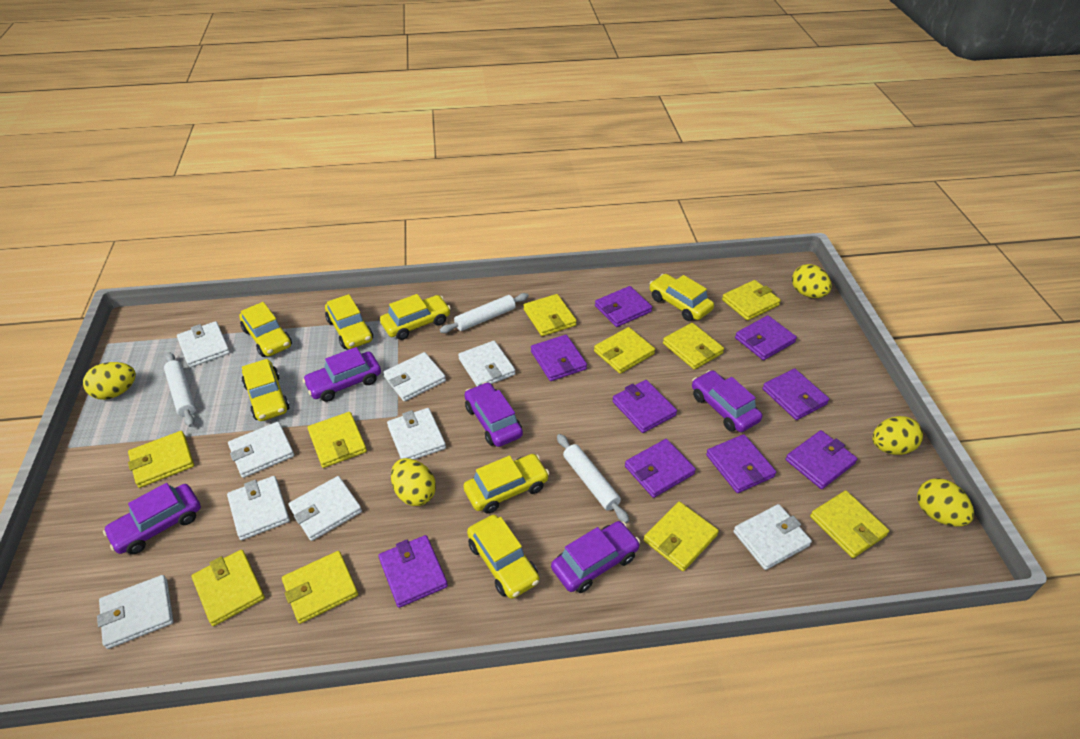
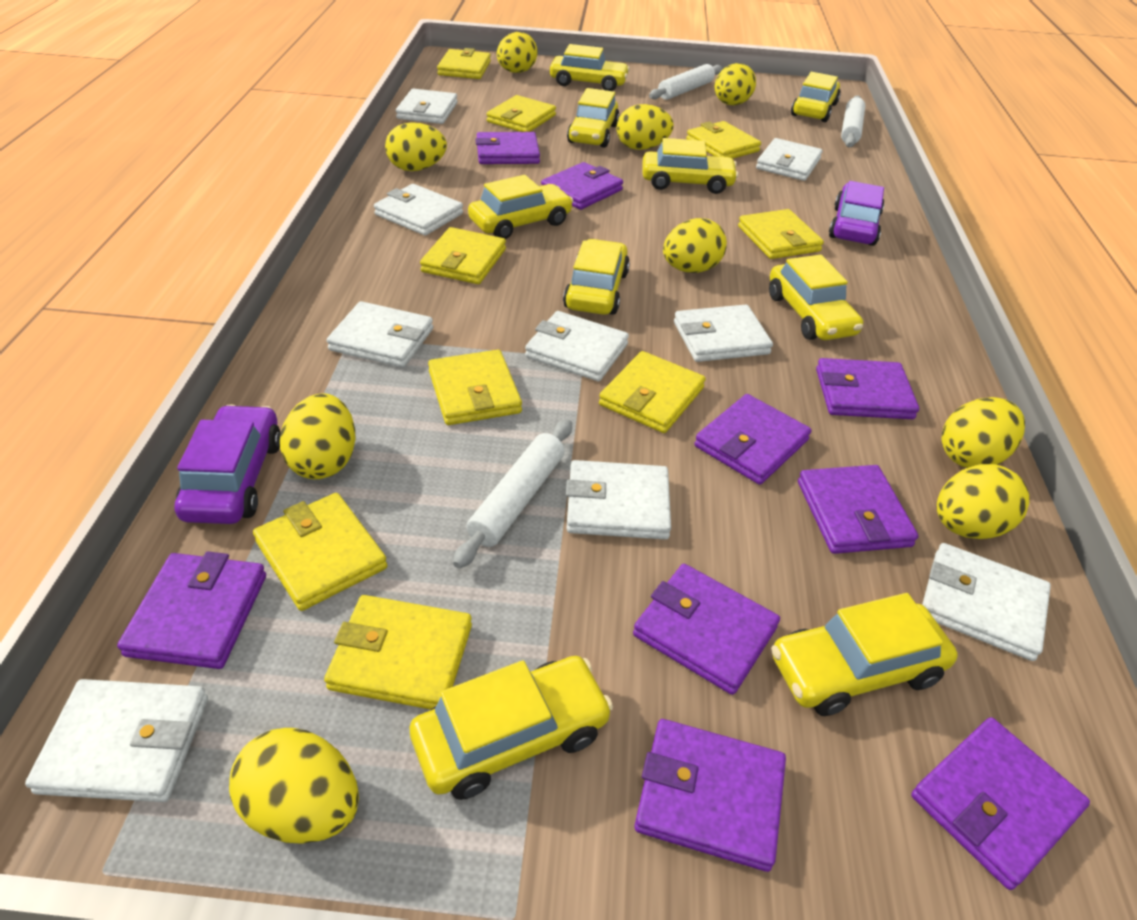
purple car: 5 -> 2
yellow car: 7 -> 9
yellow egg: 5 -> 9
yellow wallet: 10 -> 9

